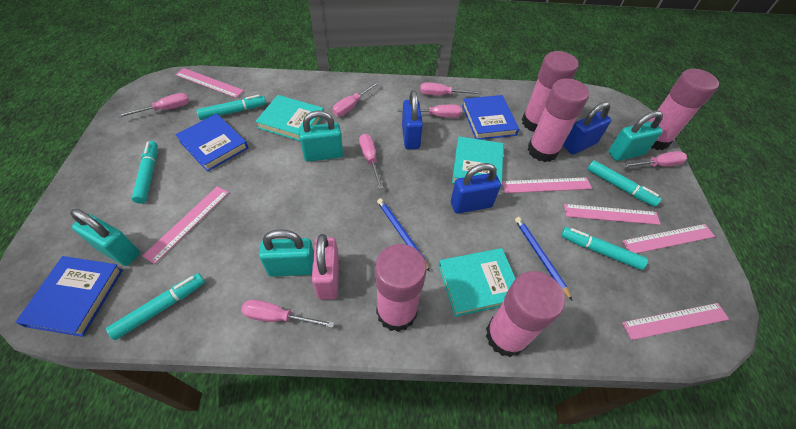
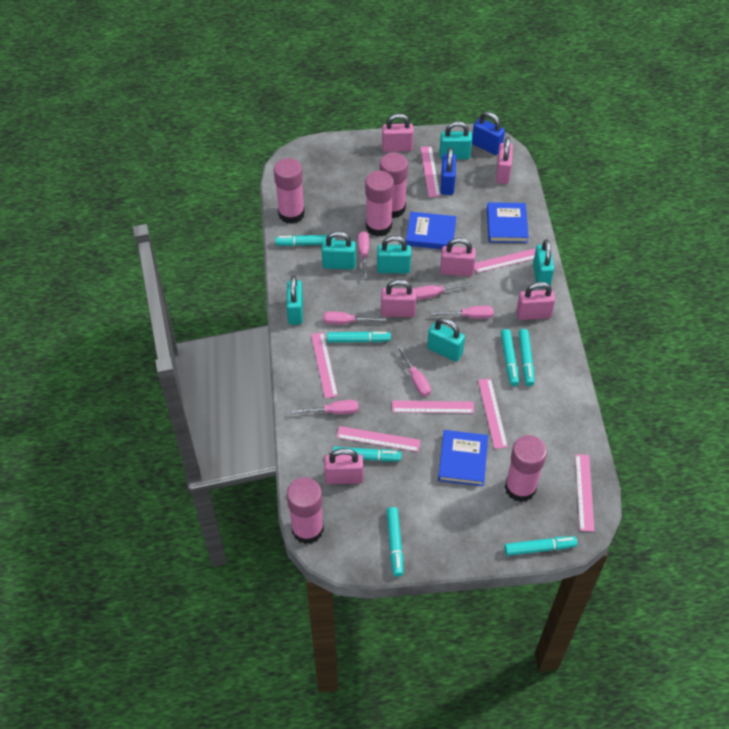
blue padlock: 3 -> 2
blue pencil: 2 -> 0
pink padlock: 1 -> 6
pink ruler: 6 -> 7
pink screwdriver: 7 -> 6
turquoise book: 3 -> 0
turquoise marker: 5 -> 7
turquoise padlock: 4 -> 6

